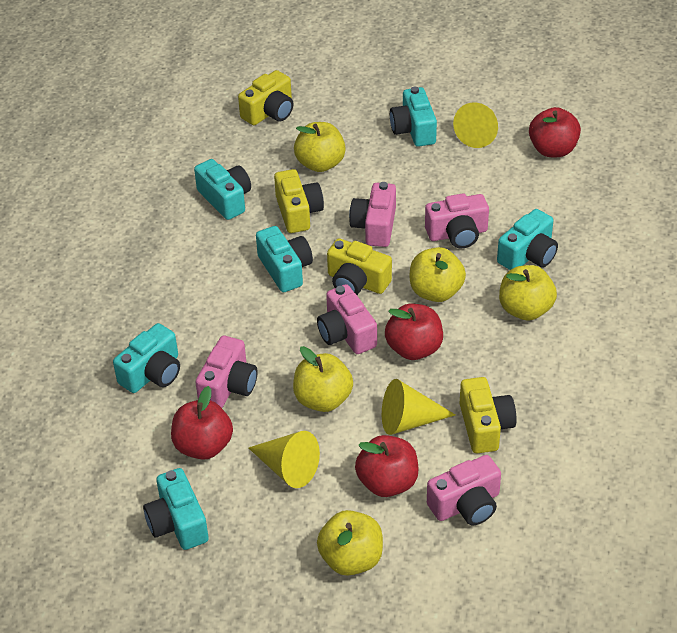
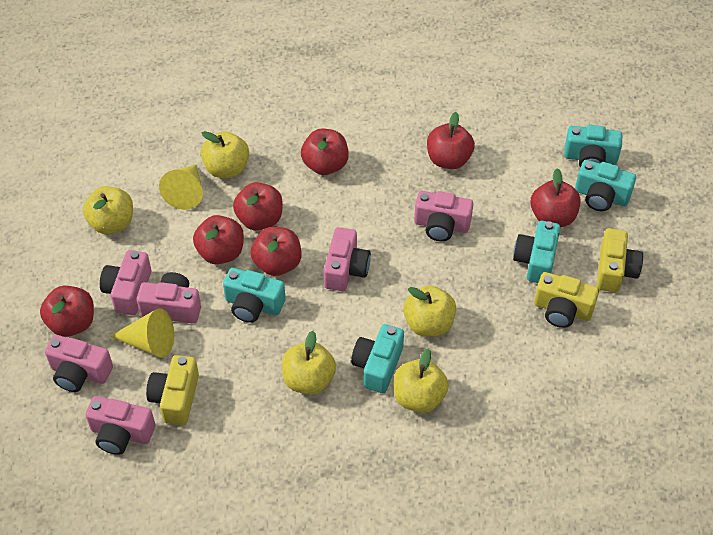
pink camera: 5 -> 6
red apple: 4 -> 7
turquoise camera: 6 -> 5
yellow camera: 4 -> 3
yellow cone: 3 -> 2

